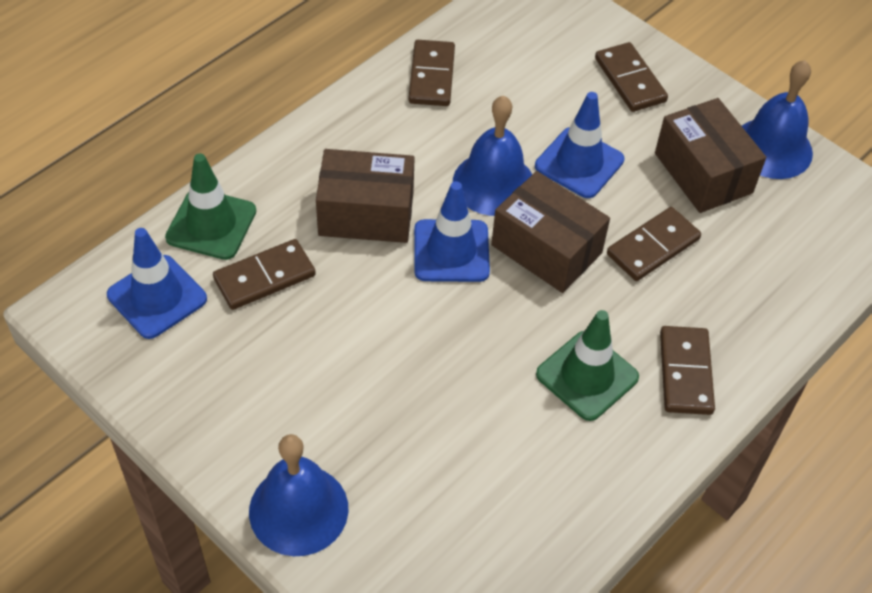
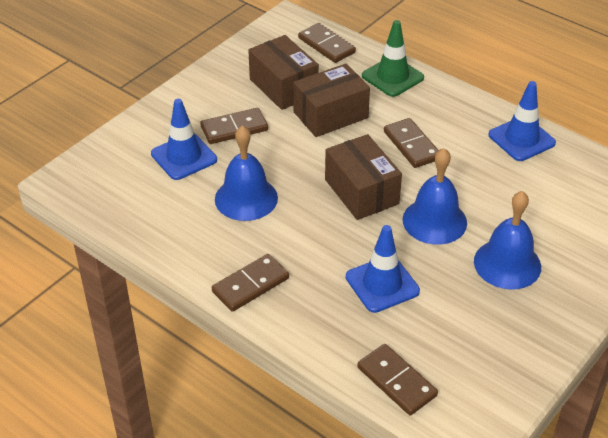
green traffic cone: 2 -> 1

